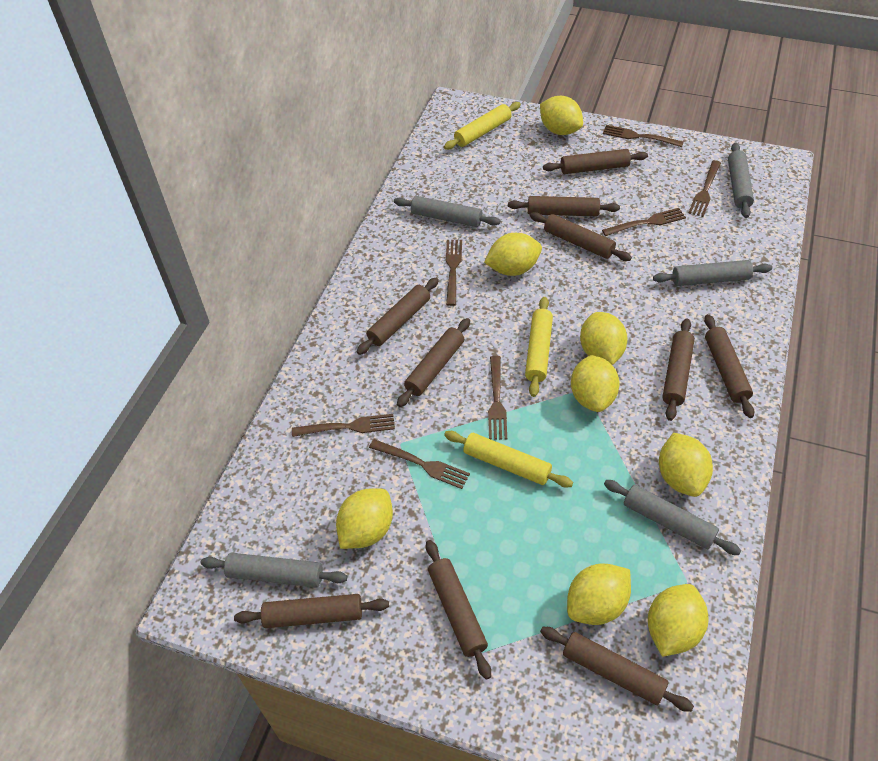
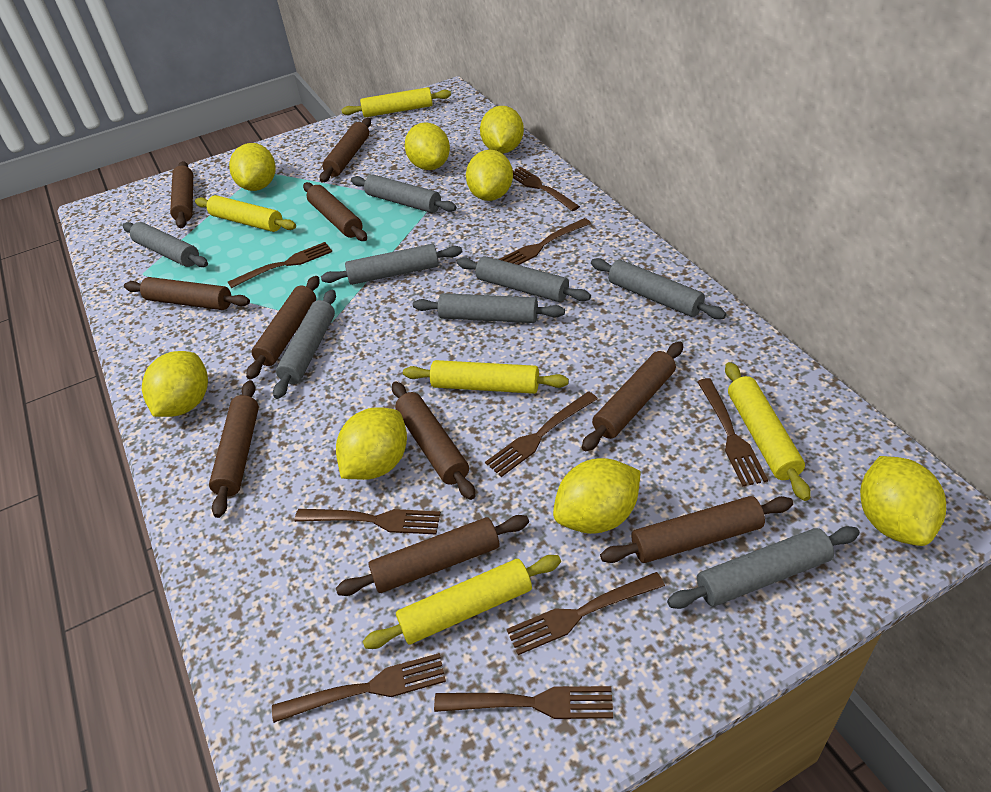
brown fork: 7 -> 9
grey rolling pin: 5 -> 8
yellow rolling pin: 3 -> 5

